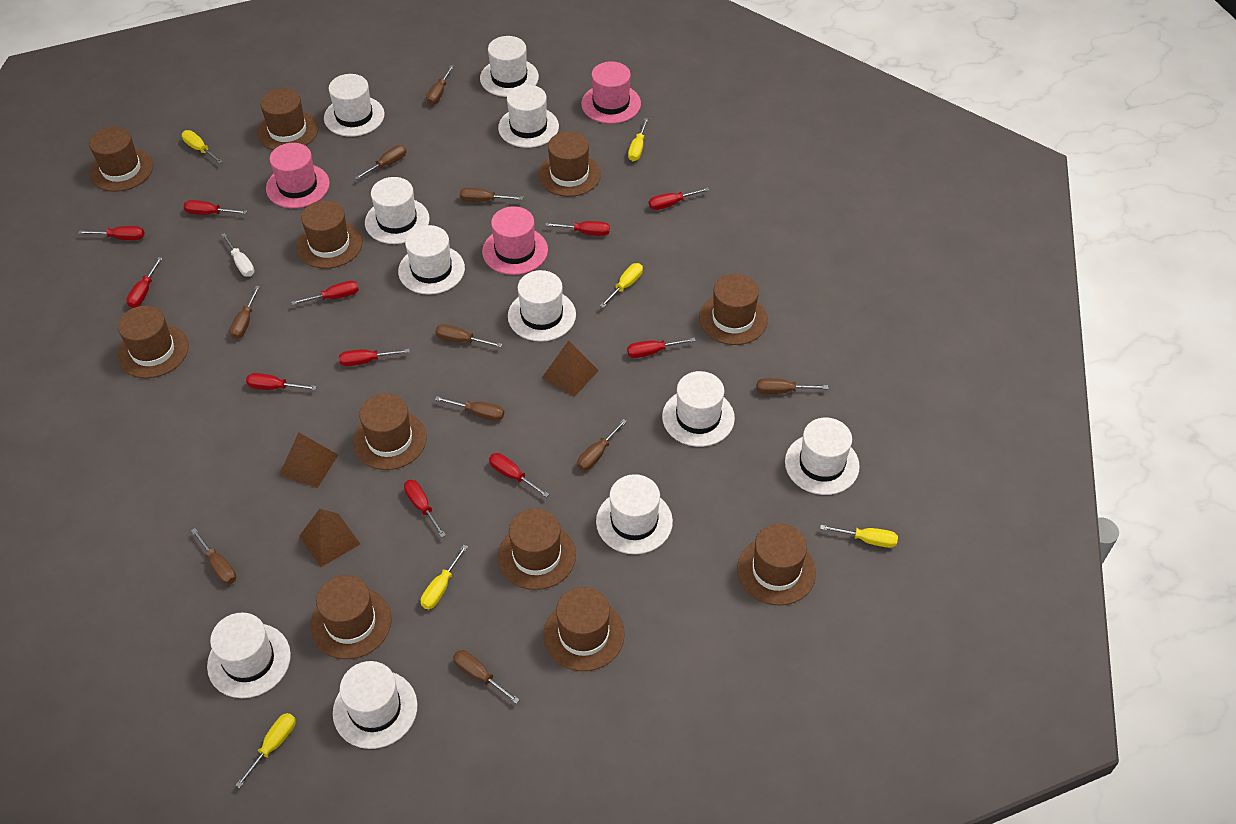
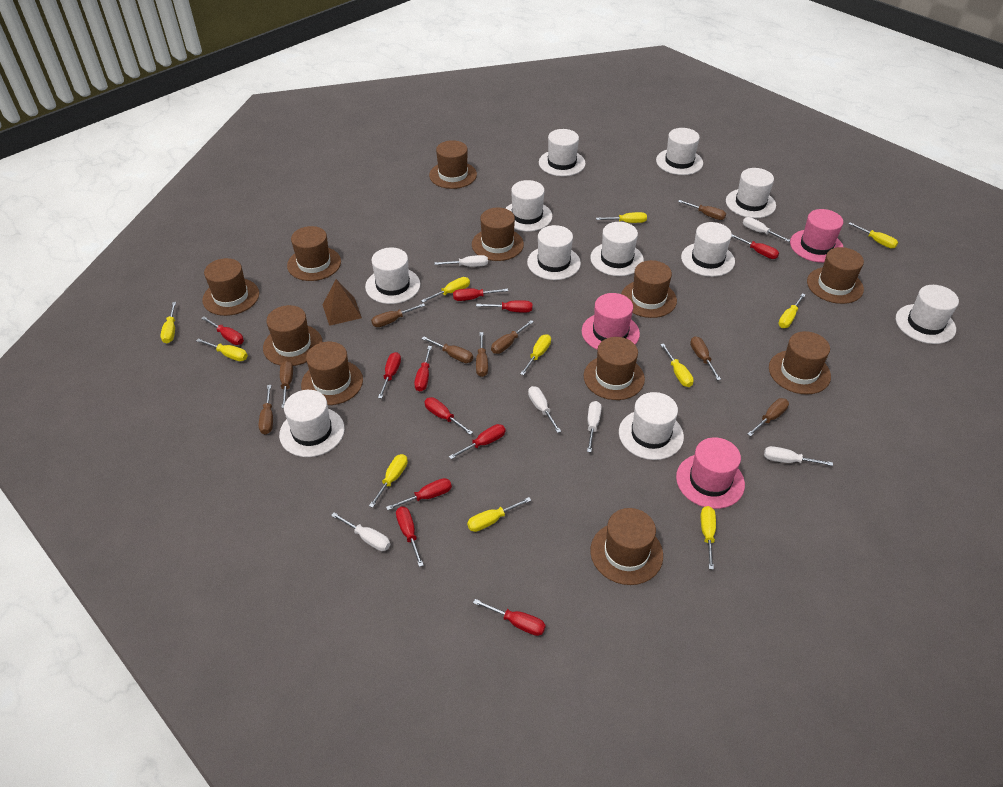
brown pyramid: 3 -> 1
brown screwdriver: 10 -> 9
white screwdriver: 1 -> 6
yellow screwdriver: 6 -> 11

